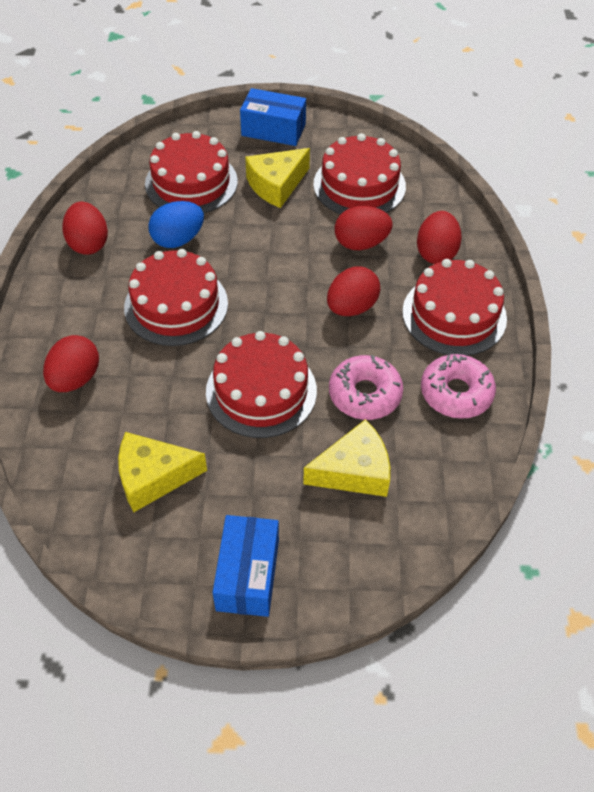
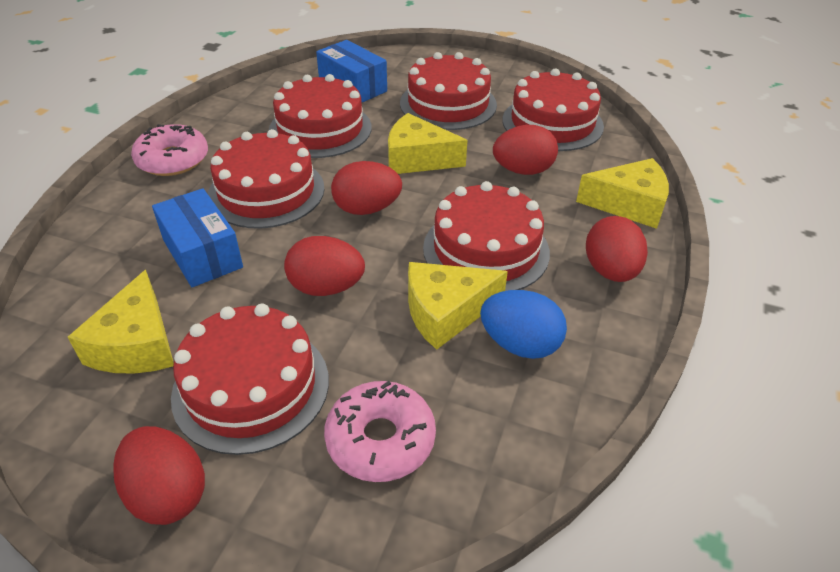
red cake: 5 -> 6
yellow cheese: 3 -> 4

